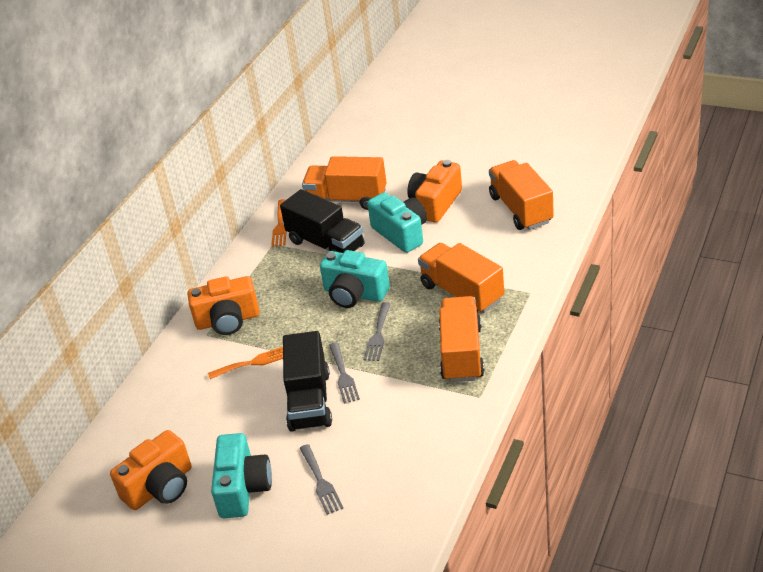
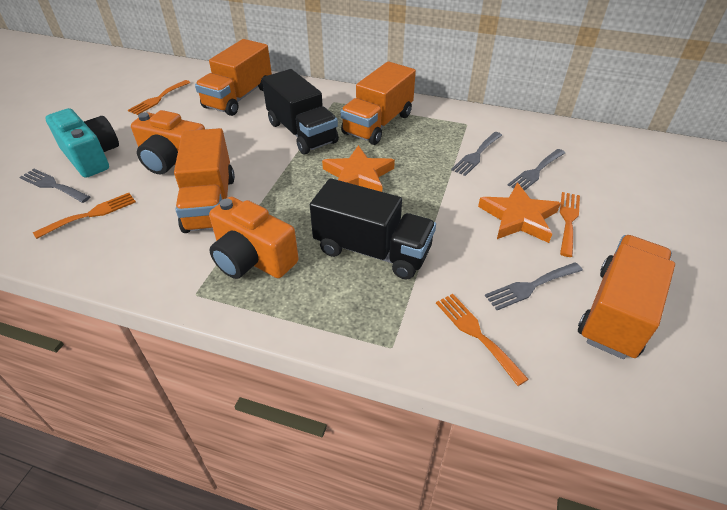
grey fork: 3 -> 4
orange camera: 3 -> 2
orange fork: 2 -> 4
orange star: 0 -> 2
turquoise camera: 3 -> 1

